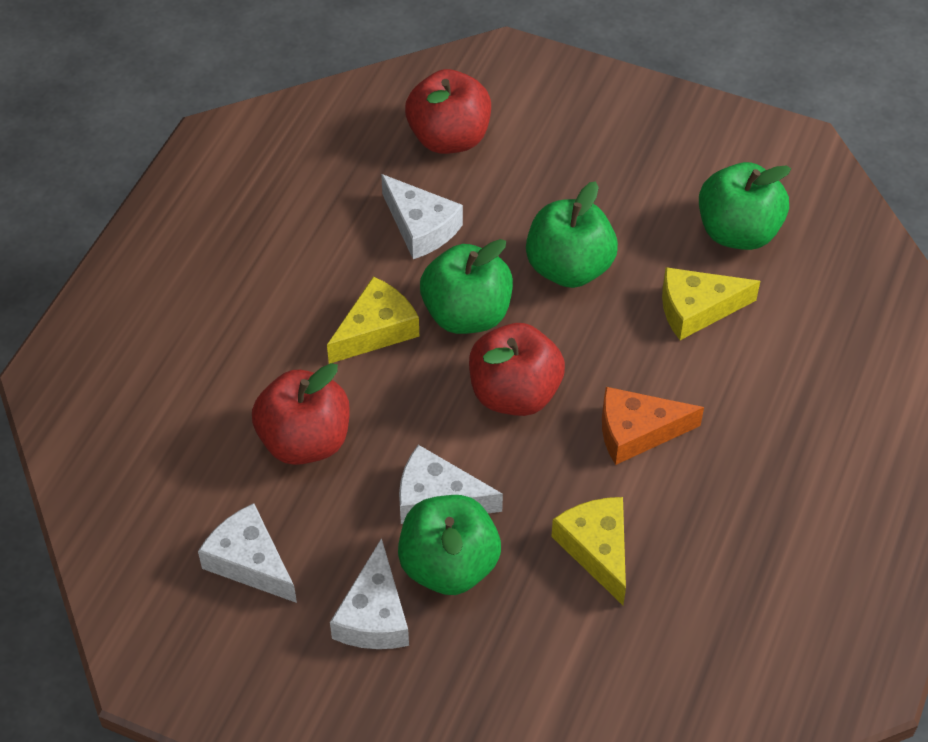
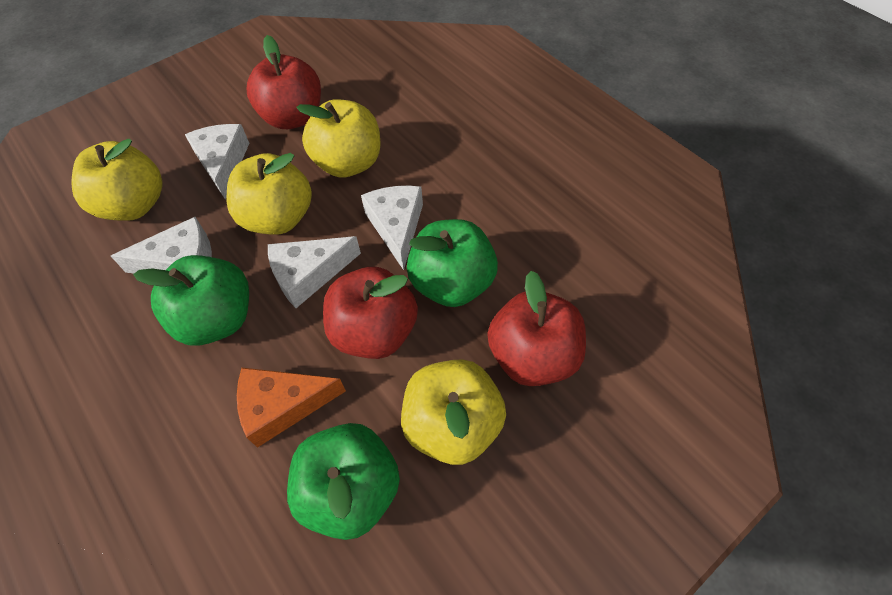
green apple: 4 -> 3
yellow apple: 0 -> 4
yellow cheese: 3 -> 0

